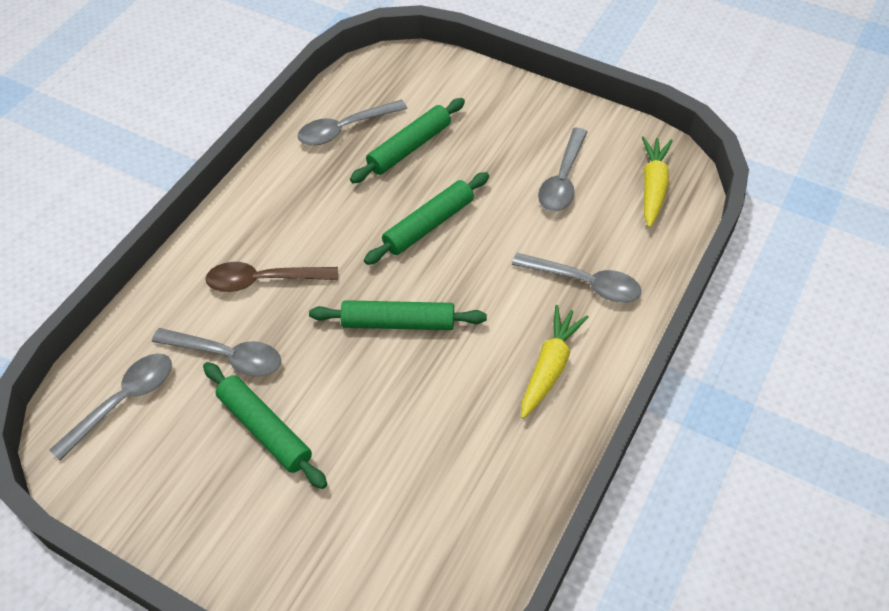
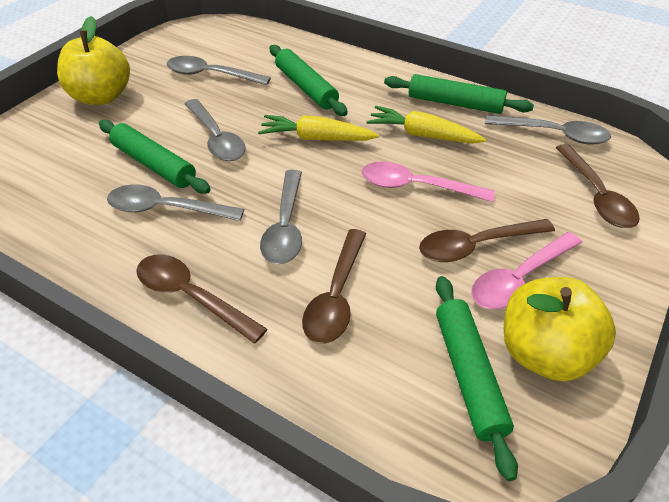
brown spoon: 1 -> 4
pink spoon: 0 -> 2
yellow apple: 0 -> 2

